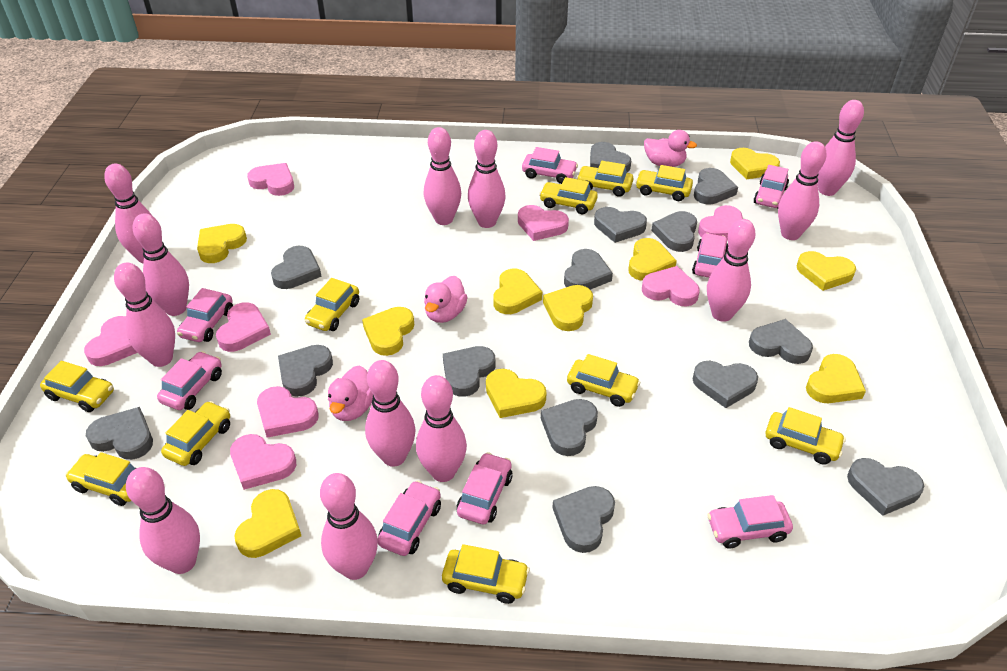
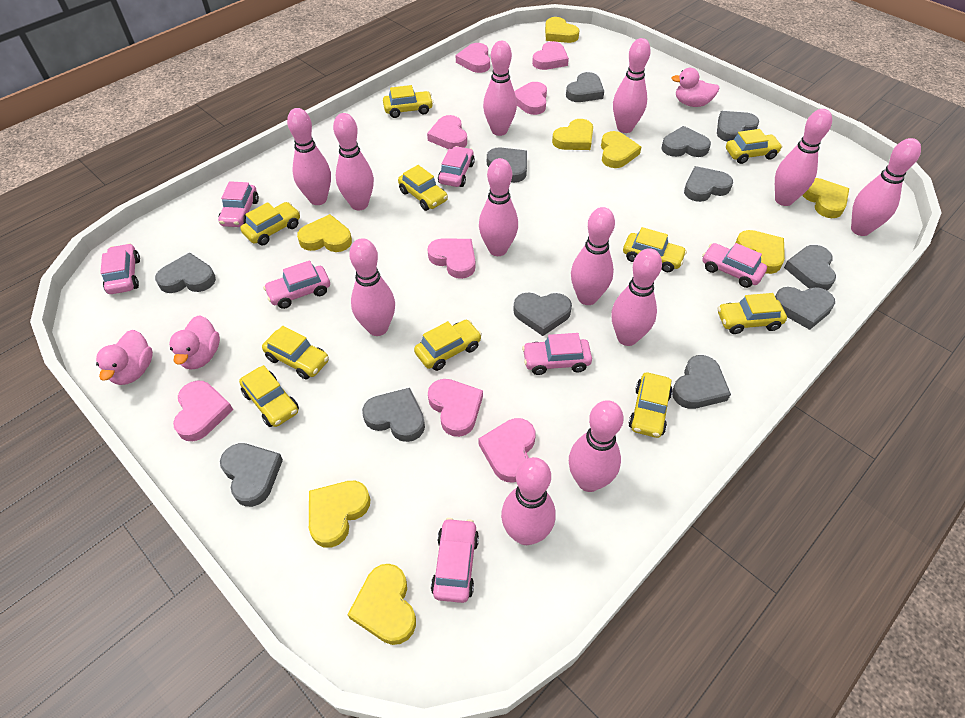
grey heart: 14 -> 12
pink car: 8 -> 7
yellow heart: 10 -> 8

